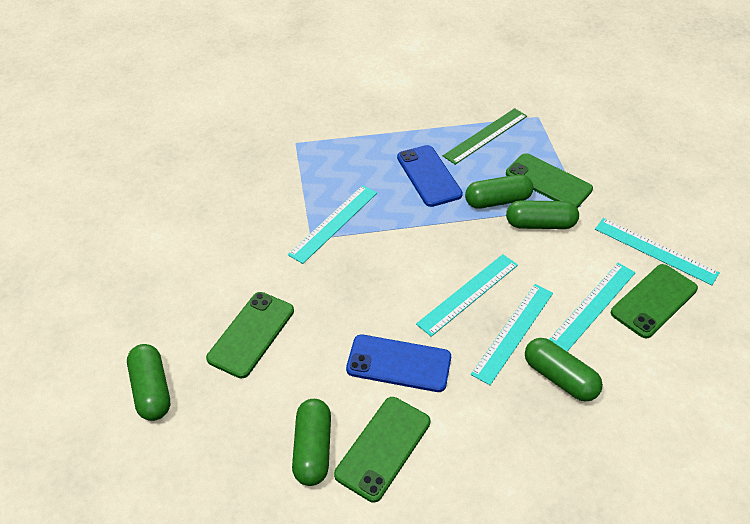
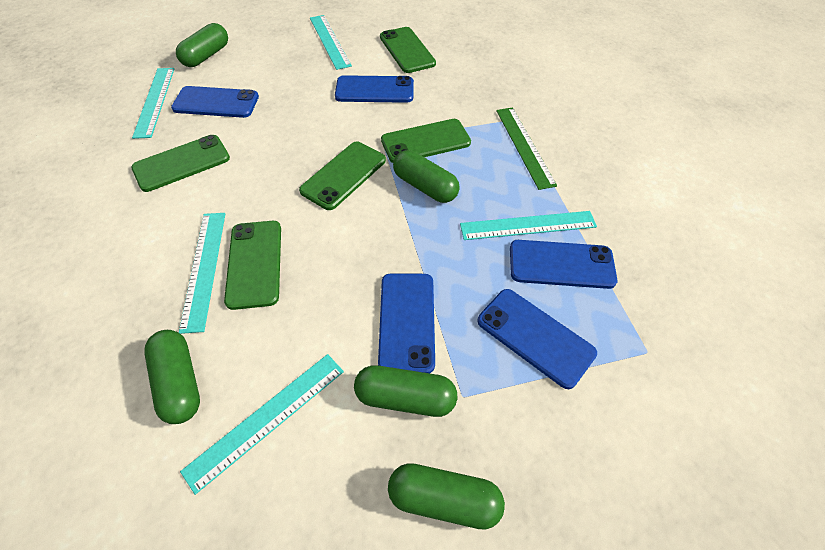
blue phone: 2 -> 5
green phone: 4 -> 5

